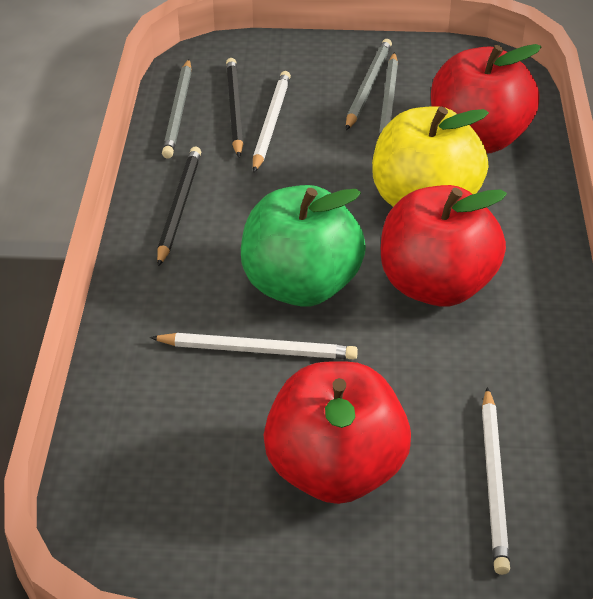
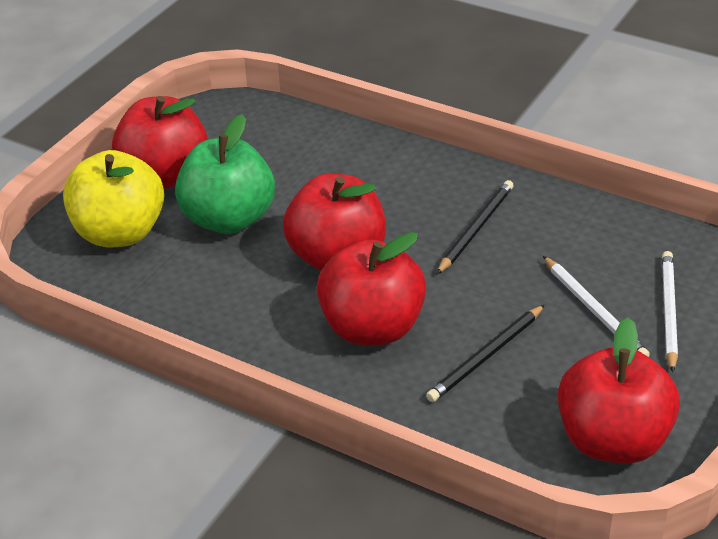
grey pencil: 3 -> 0
red apple: 3 -> 4
white pencil: 3 -> 2

